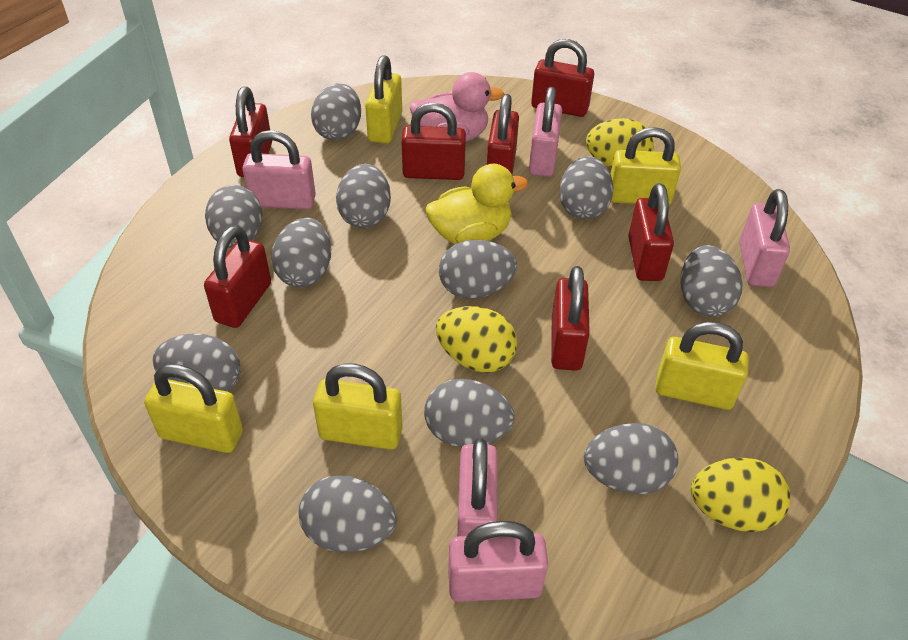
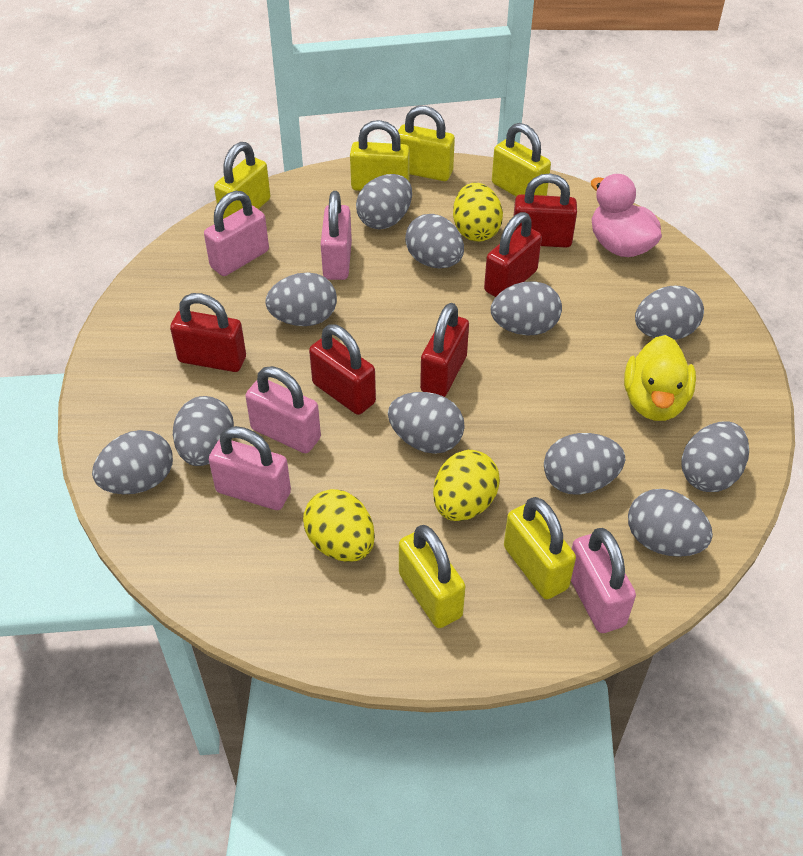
red padlock: 7 -> 5
yellow padlock: 5 -> 6

